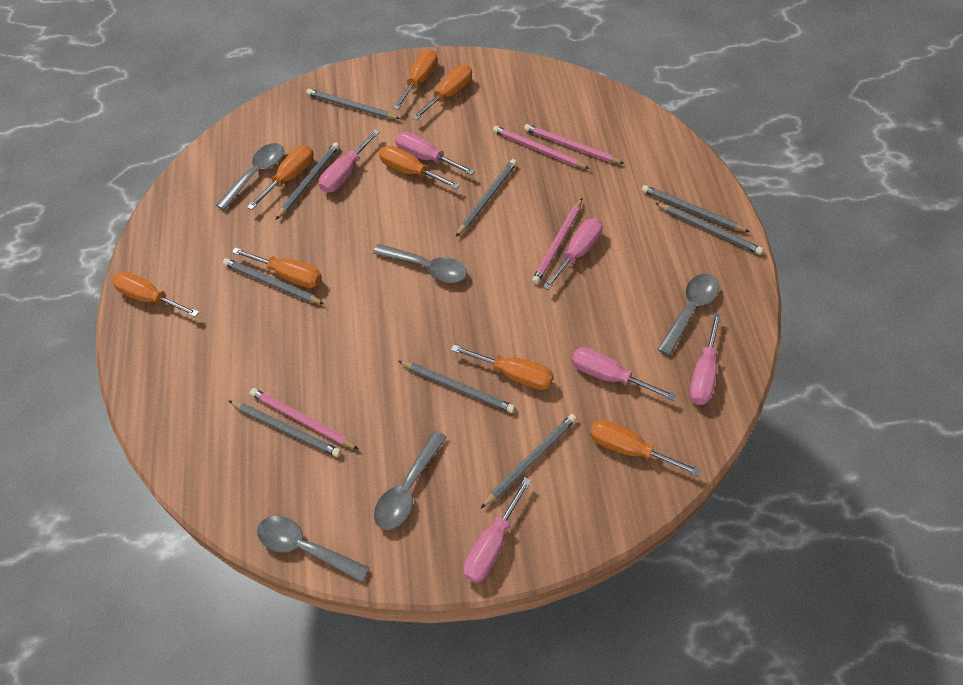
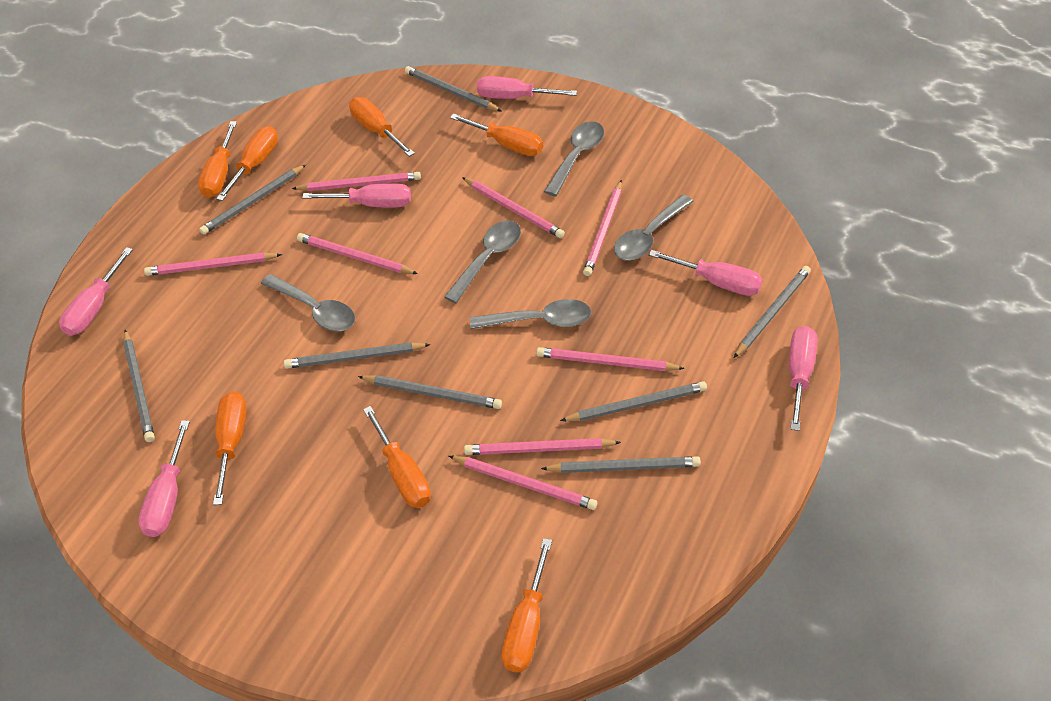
grey pencil: 9 -> 8
orange screwdriver: 8 -> 7
pink pencil: 4 -> 8

